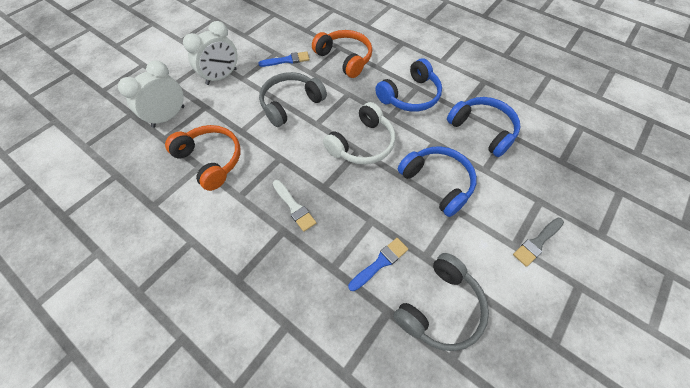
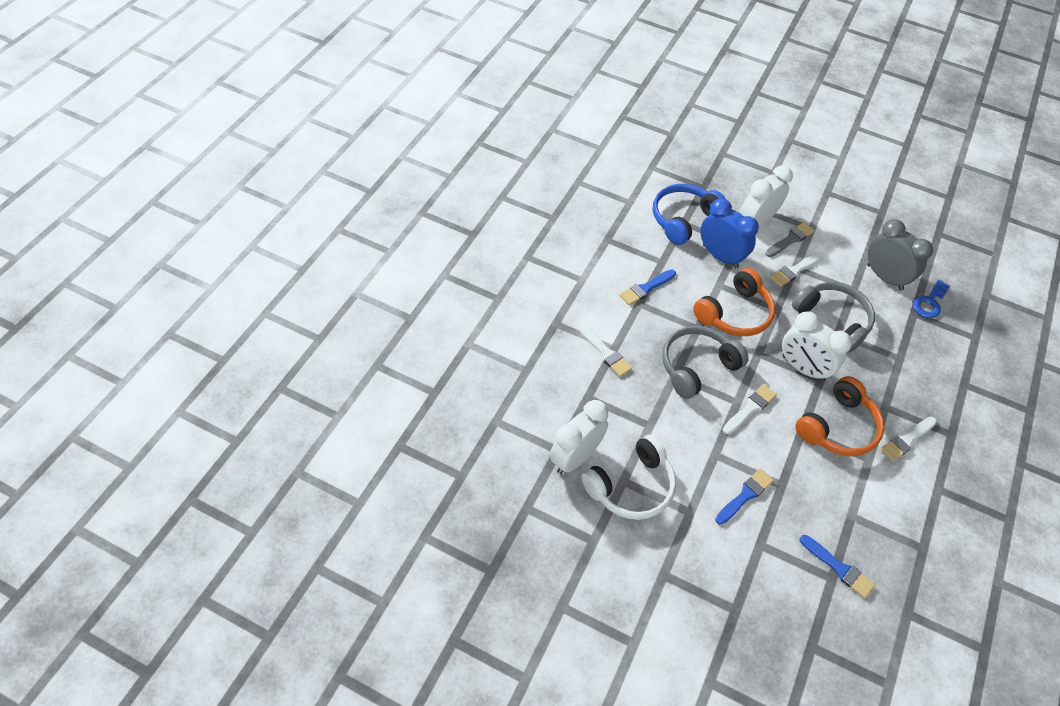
blue brush: 2 -> 3
blue clock: 0 -> 1
blue headphones: 3 -> 1
blue key: 0 -> 1
grey clock: 0 -> 1
white brush: 1 -> 4
white clock: 2 -> 3

